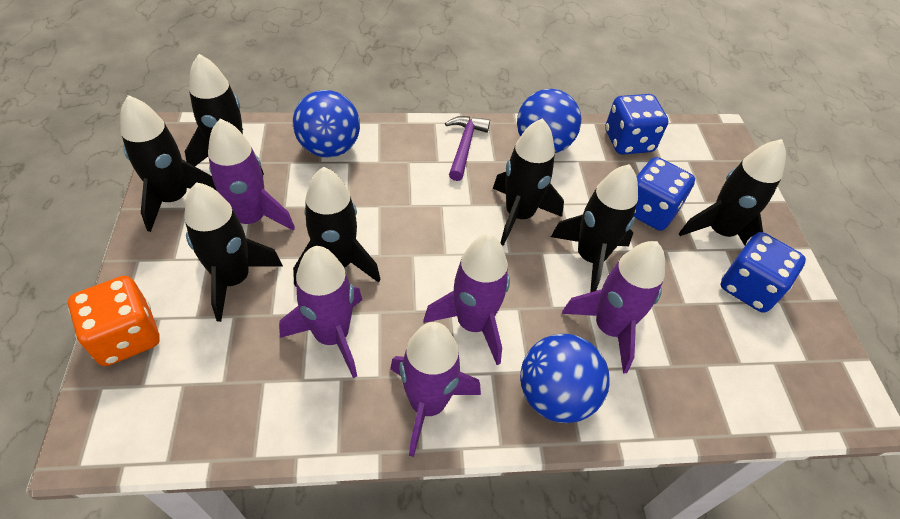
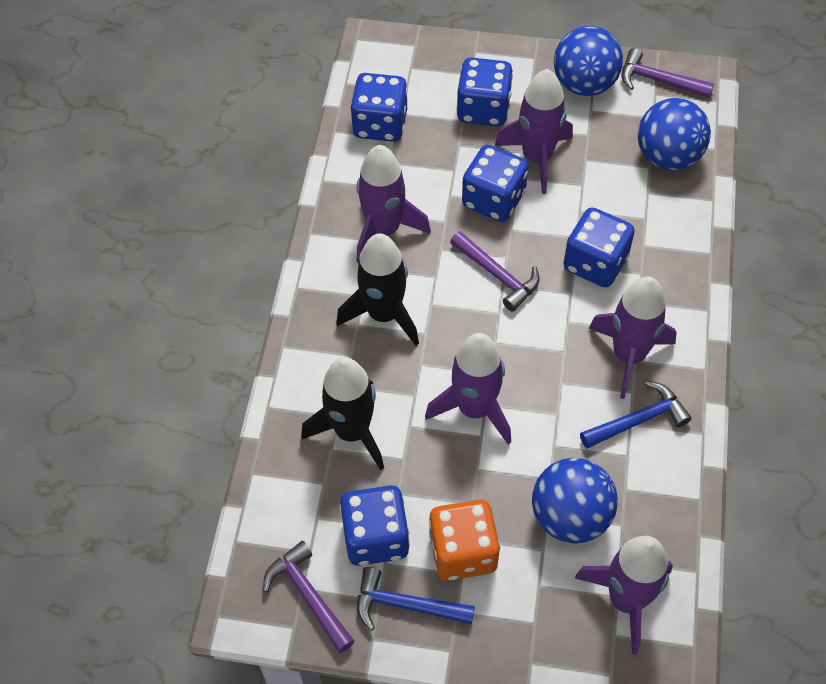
black rocket: 7 -> 2
blue dice: 3 -> 5
blue hammer: 0 -> 2
purple hammer: 1 -> 3

